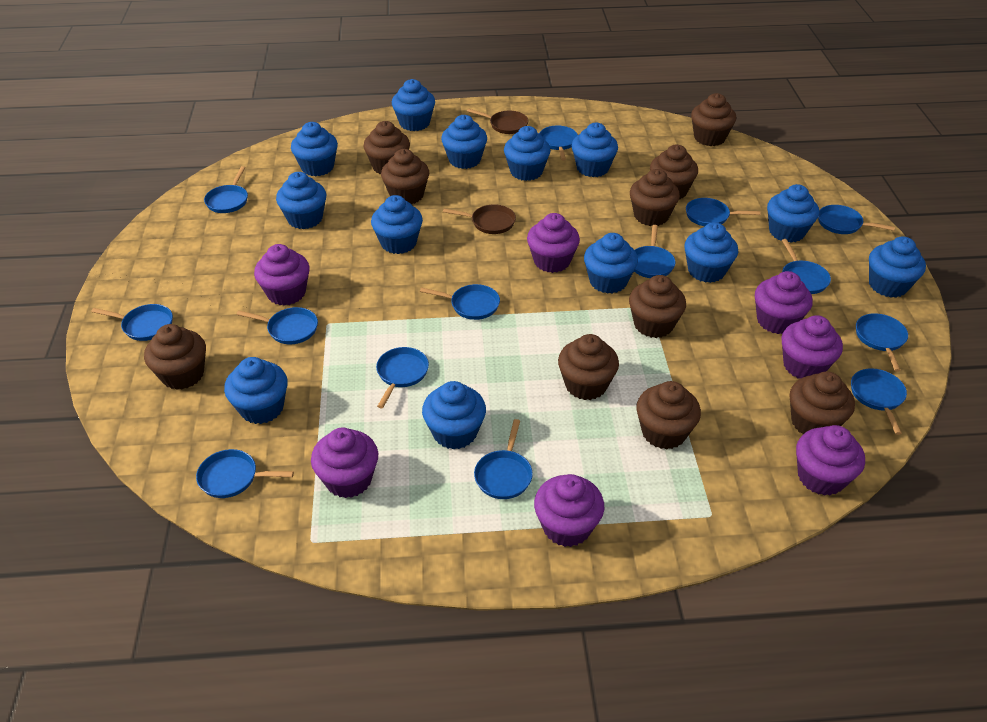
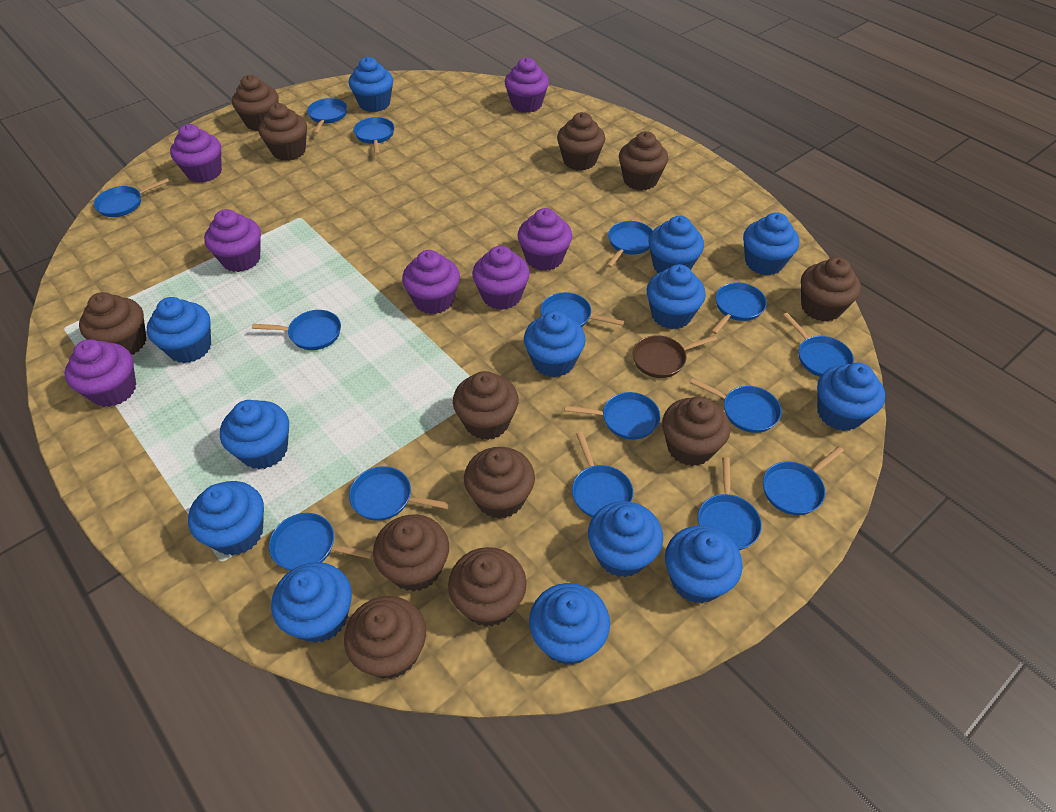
blue pan: 14 -> 15
brown cupcake: 10 -> 12
brown pan: 2 -> 1

